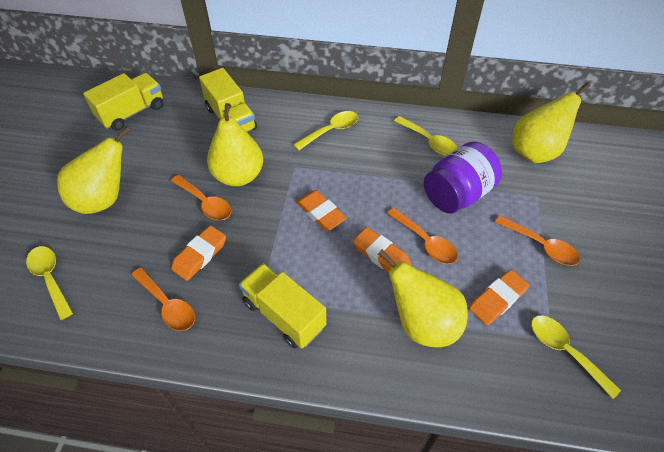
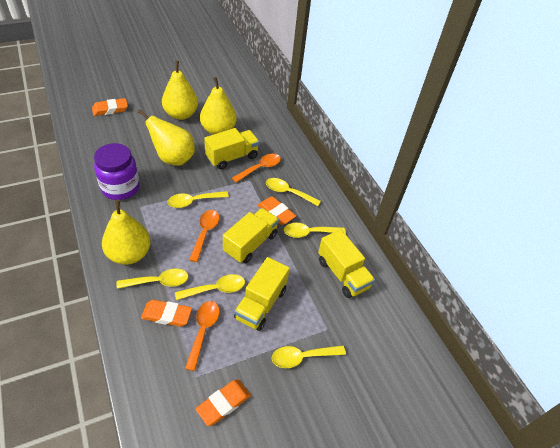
orange spoon: 4 -> 3
yellow spoon: 4 -> 6
yellow truck: 3 -> 4

